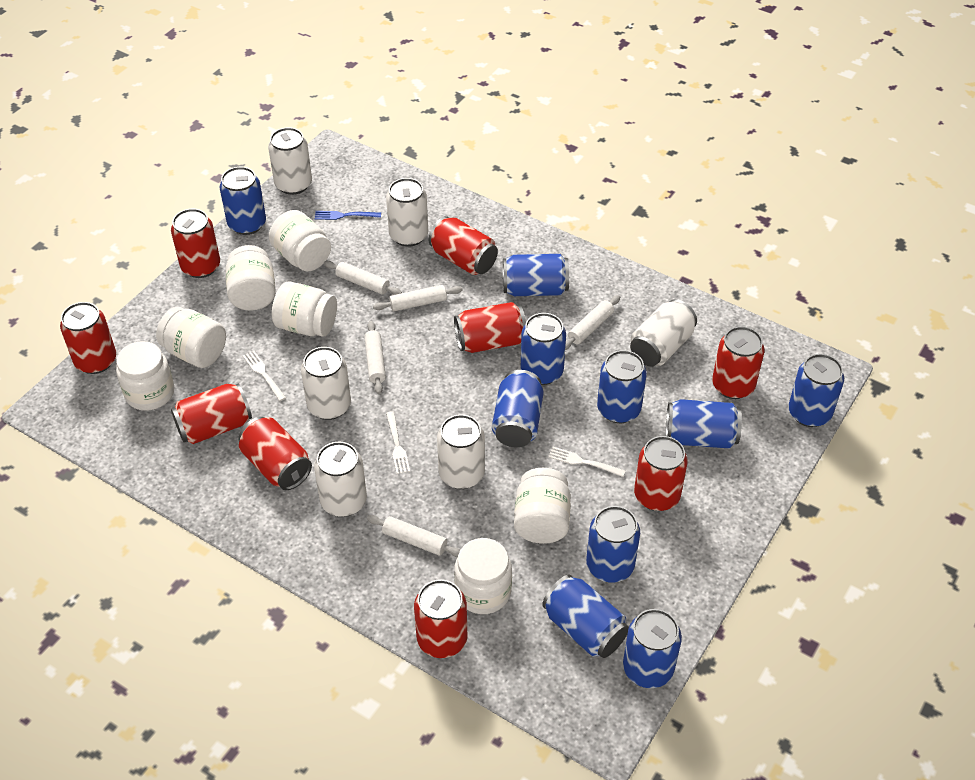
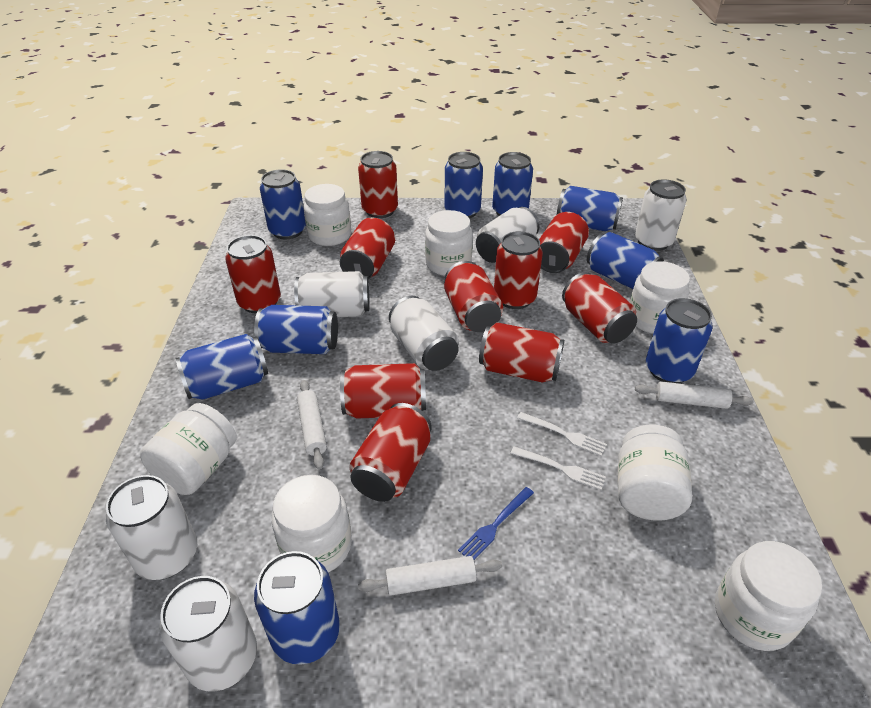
blue can: 10 -> 9
red can: 9 -> 10
white fork: 3 -> 2
white rolling pin: 5 -> 3

